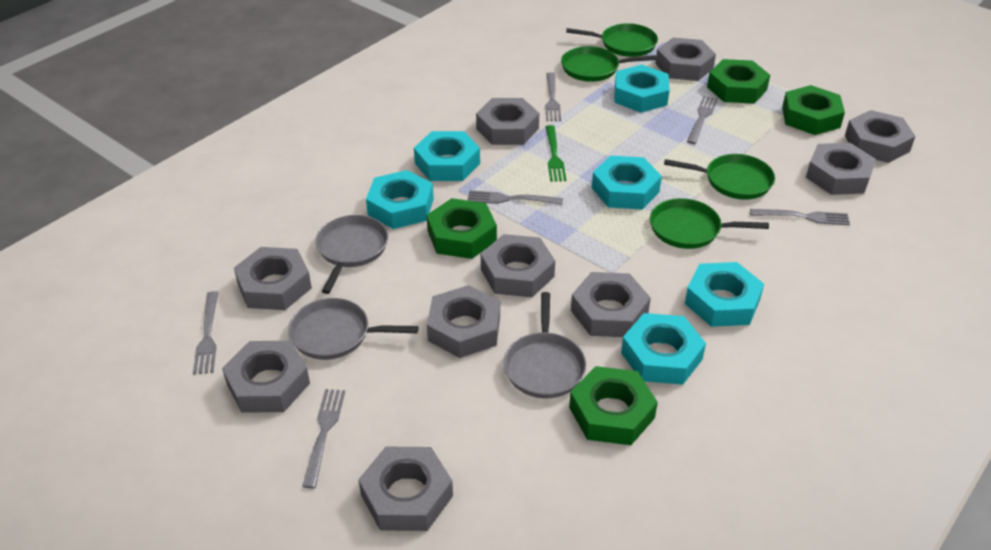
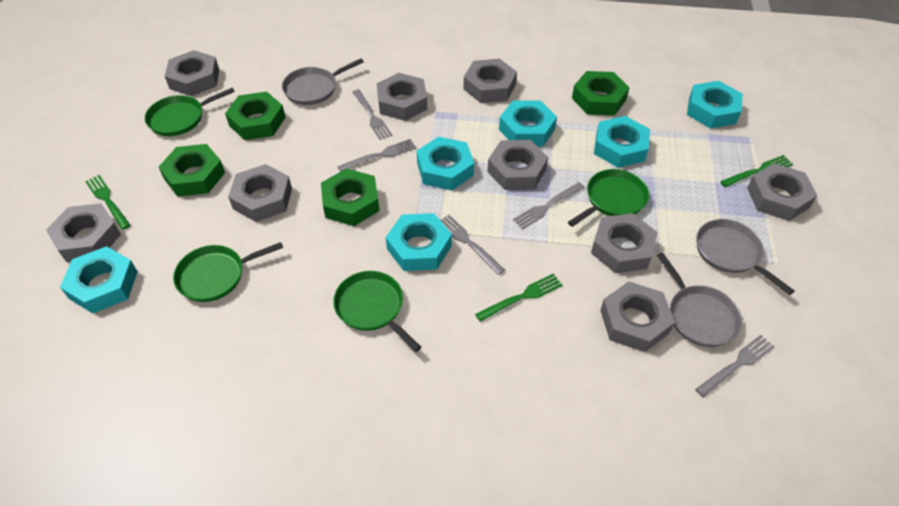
green fork: 1 -> 3
grey fork: 6 -> 5
grey nut: 10 -> 9

